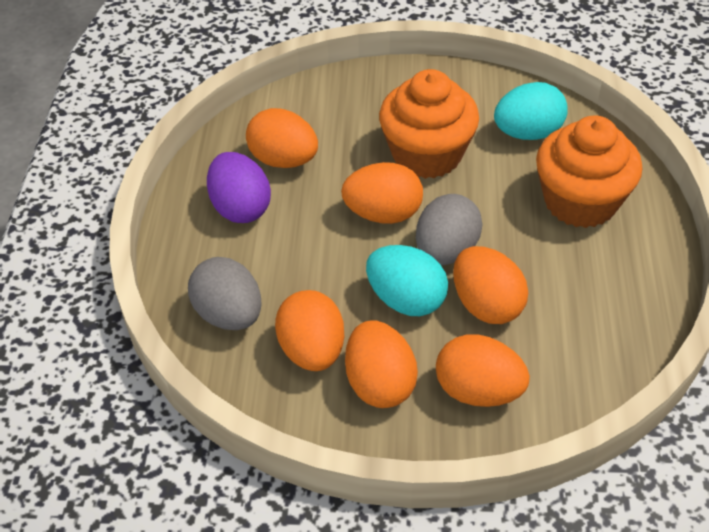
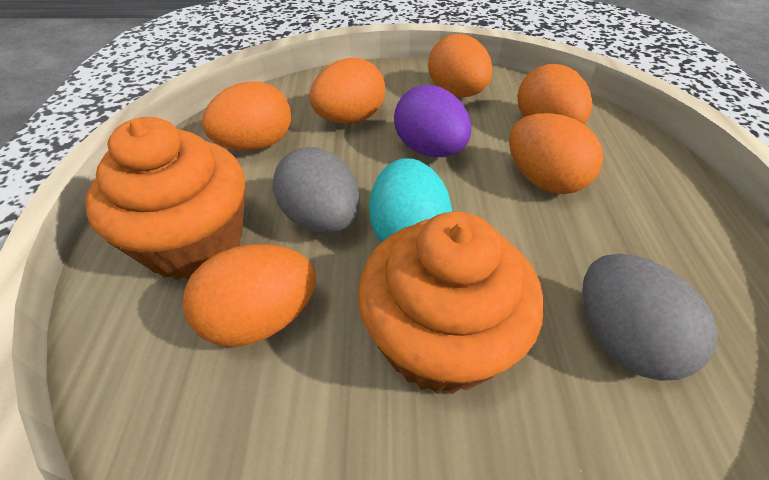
turquoise egg: 2 -> 1

